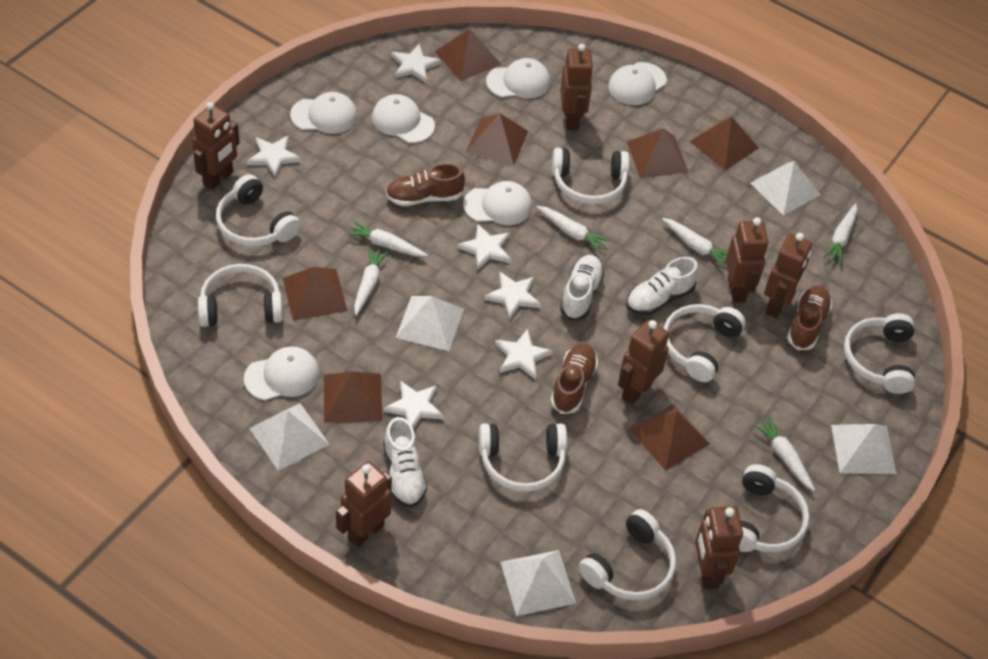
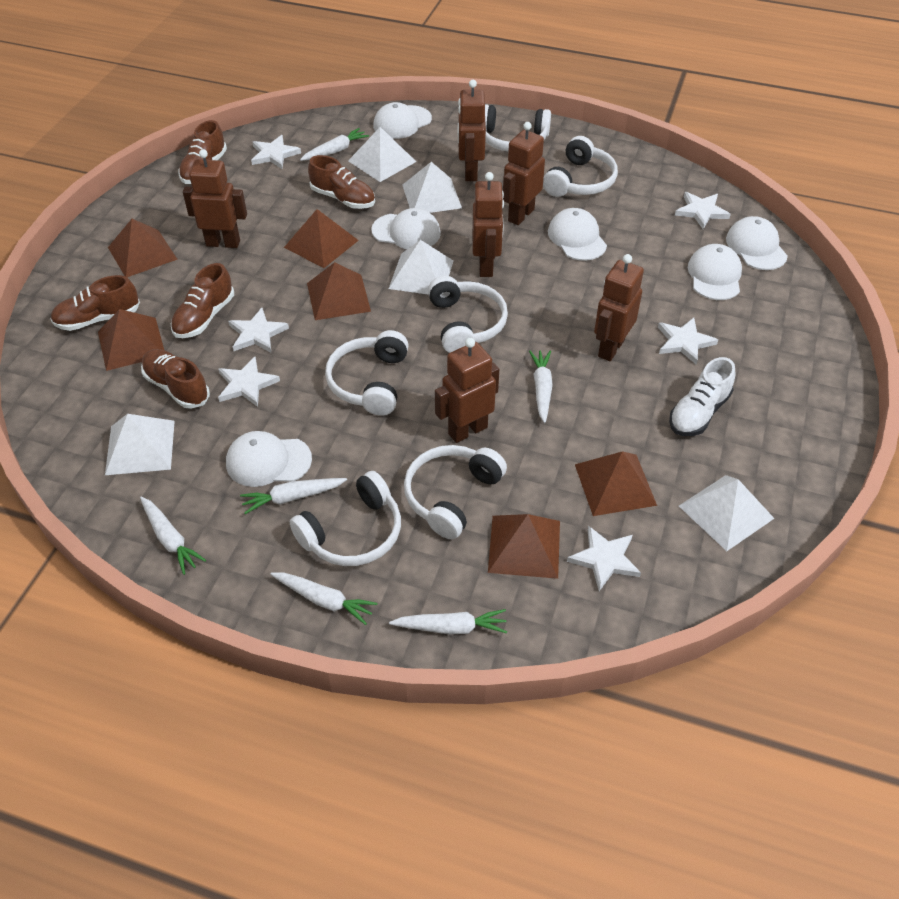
brown pyramid: 7 -> 6
brown robot: 7 -> 6
brown shoe: 3 -> 5
white headphones: 8 -> 6
white shoe: 3 -> 1

